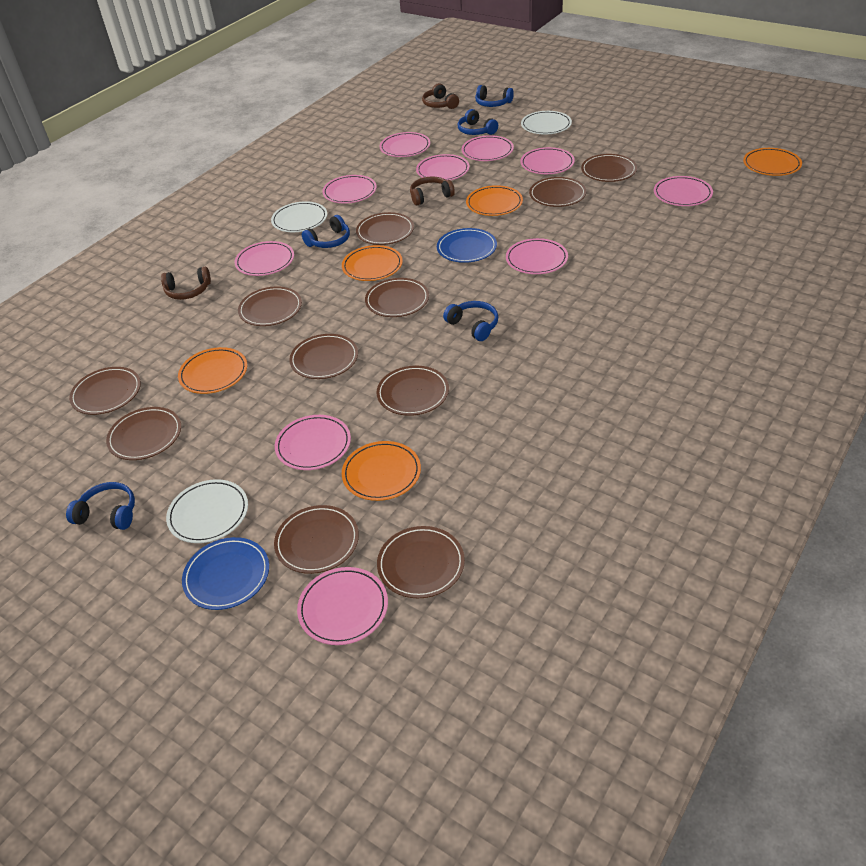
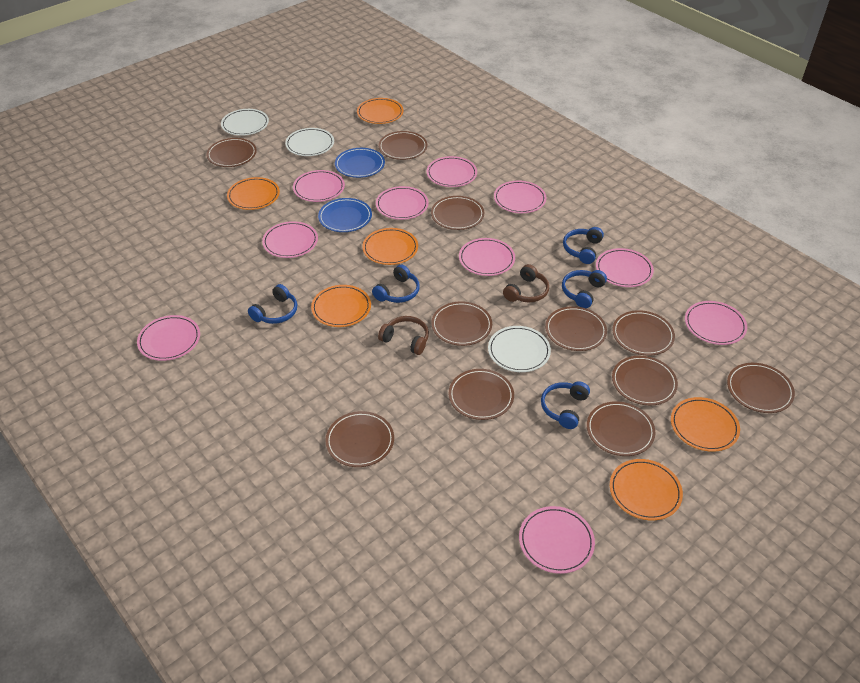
brown headphones: 3 -> 2
orange plate: 5 -> 6

